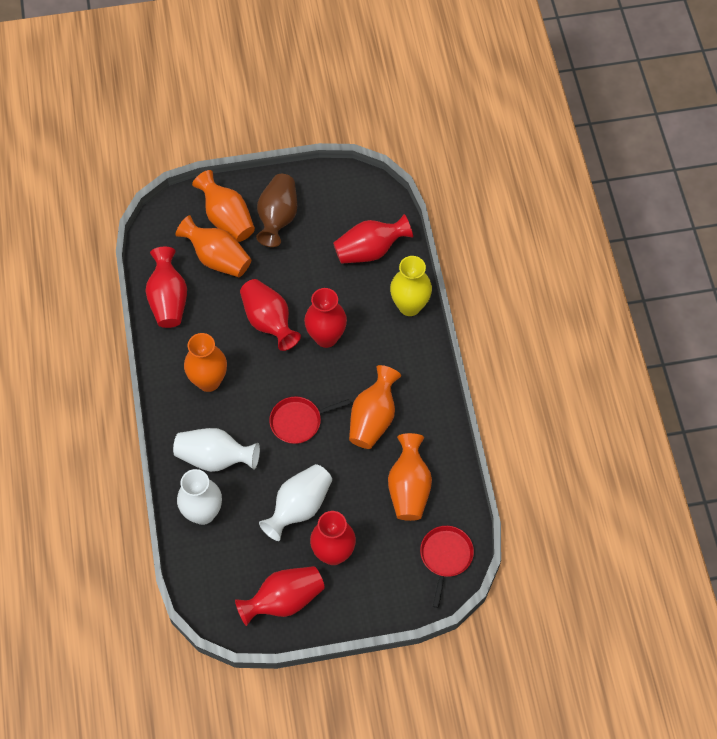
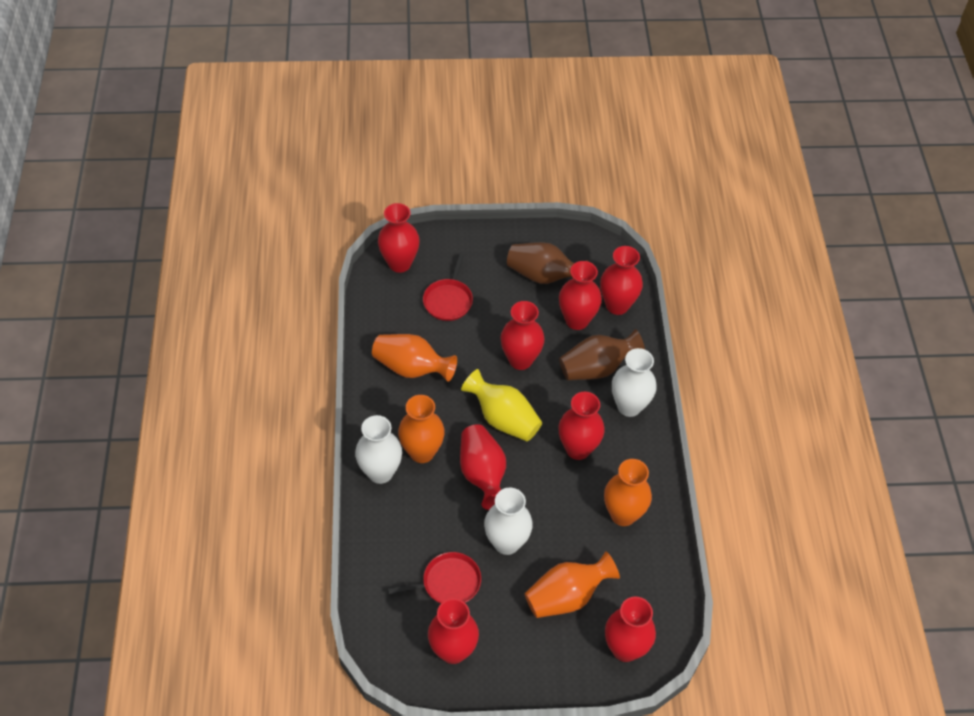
brown vase: 1 -> 2
orange vase: 5 -> 4
red vase: 6 -> 8

